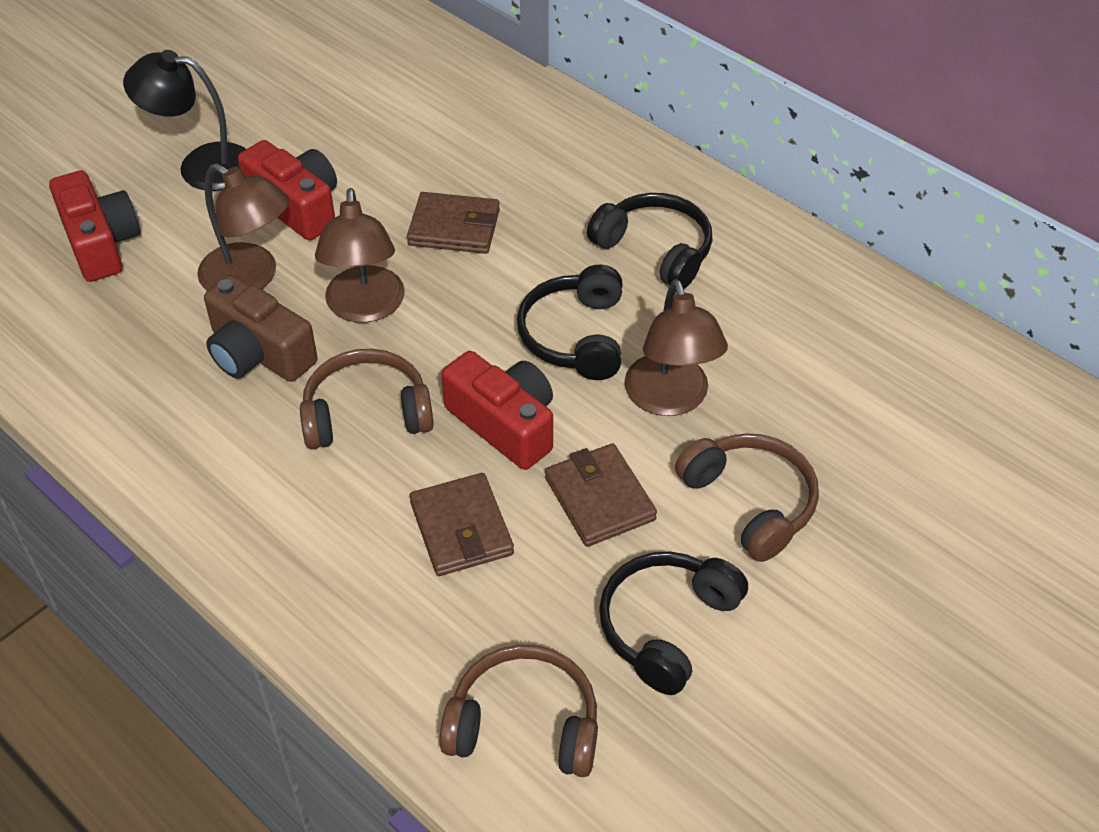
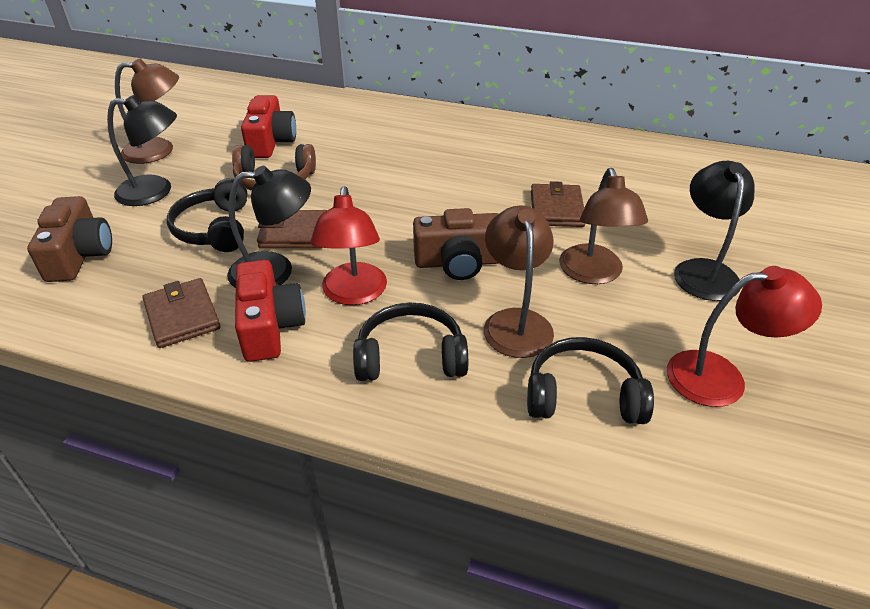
black lamp: 1 -> 3
brown camera: 1 -> 2
brown headphones: 3 -> 1
red camera: 3 -> 2
red lamp: 0 -> 2

